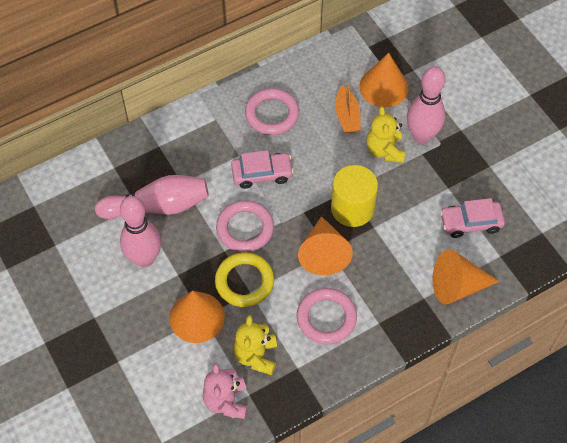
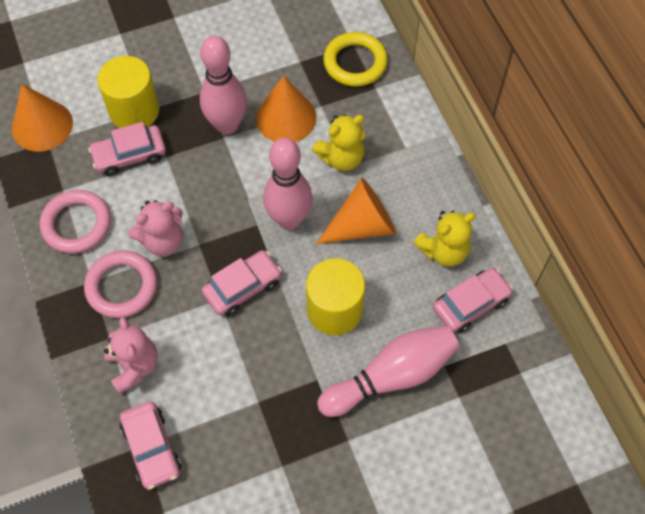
orange boat: 1 -> 0
orange cone: 4 -> 3
pink car: 2 -> 4
pink ring: 3 -> 2
pink teddy bear: 1 -> 2
yellow cylinder: 1 -> 2

